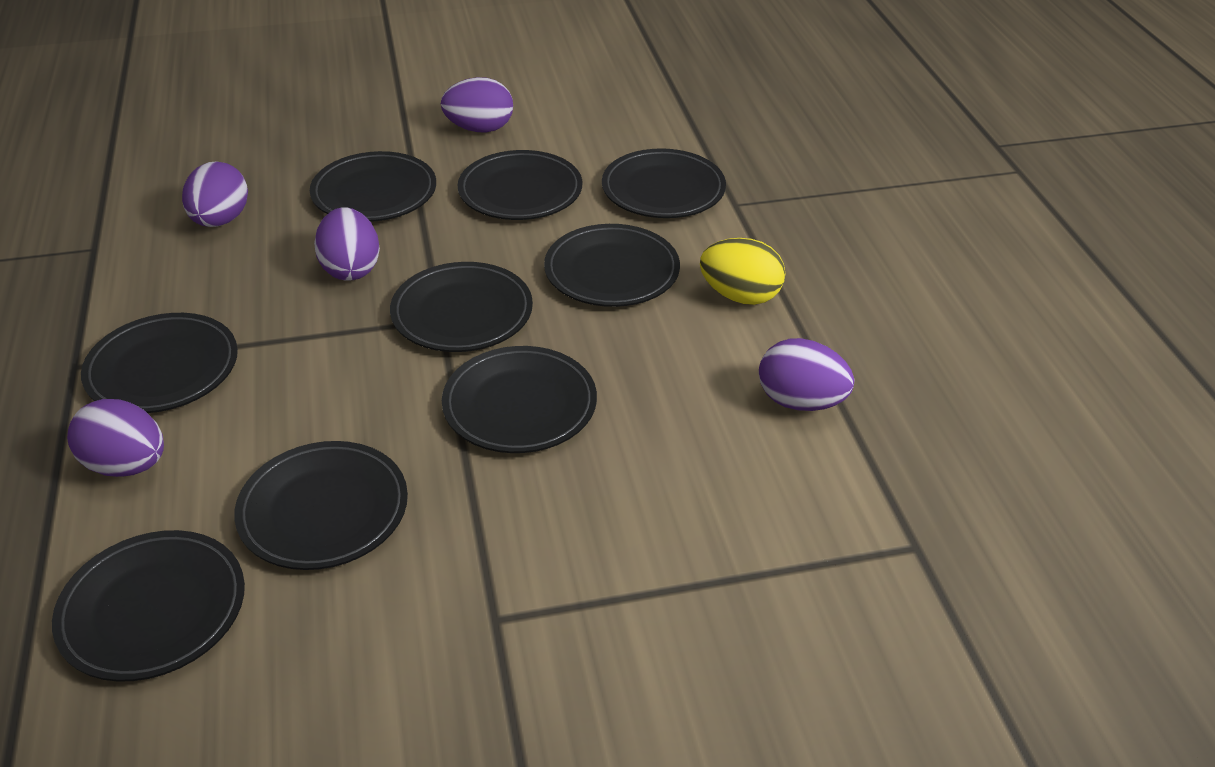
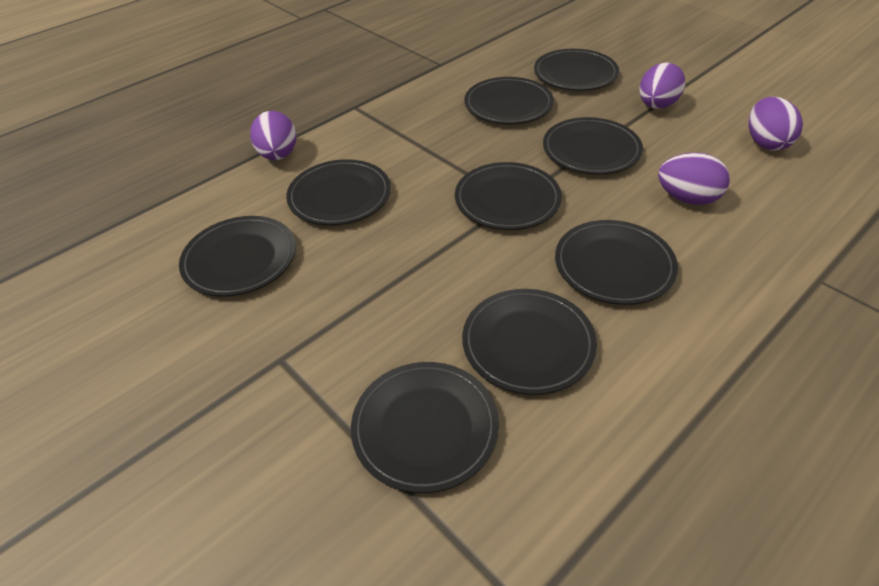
purple egg: 5 -> 4
yellow egg: 1 -> 0

